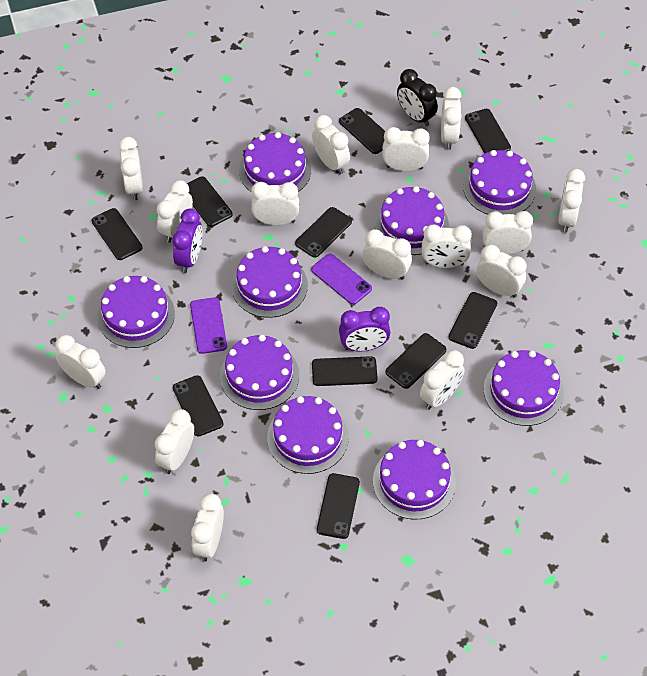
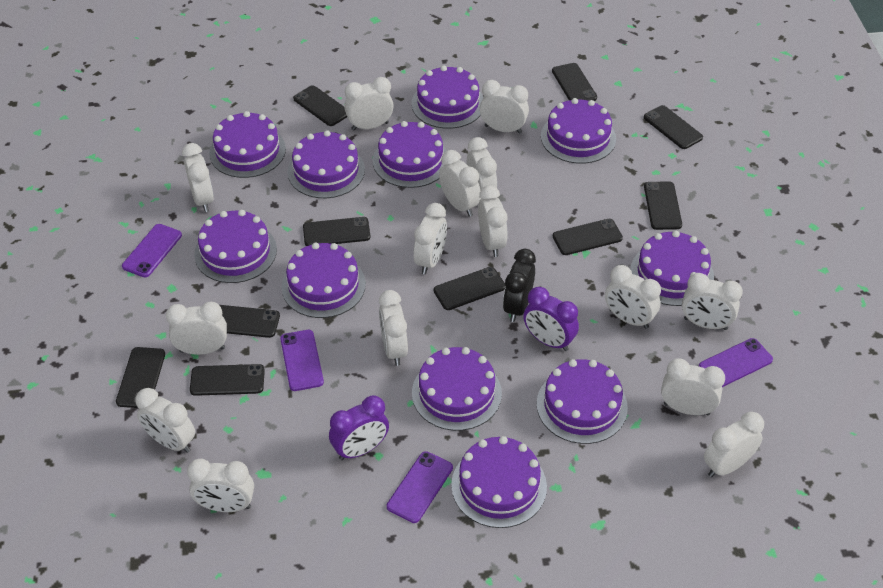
purple cake: 9 -> 11
purple phone: 2 -> 4

